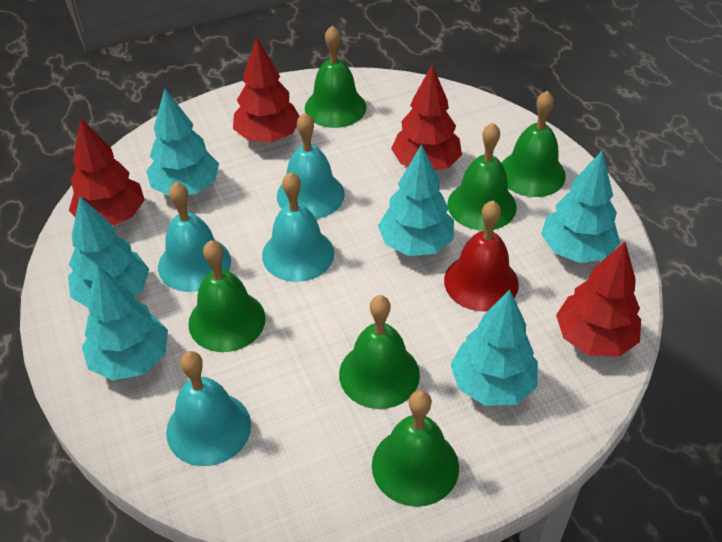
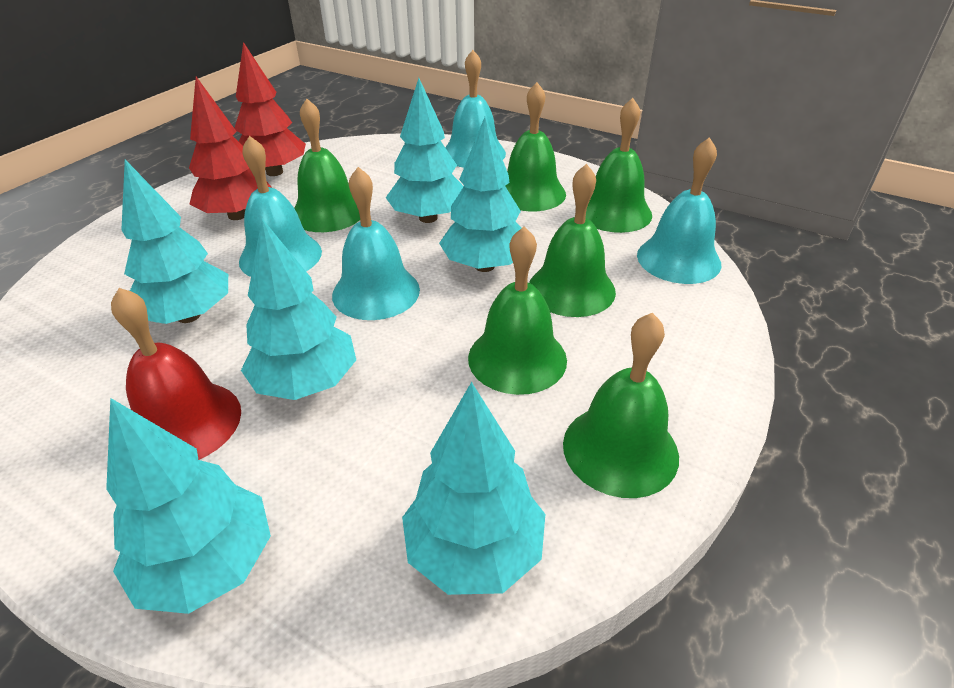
red tree: 4 -> 2

